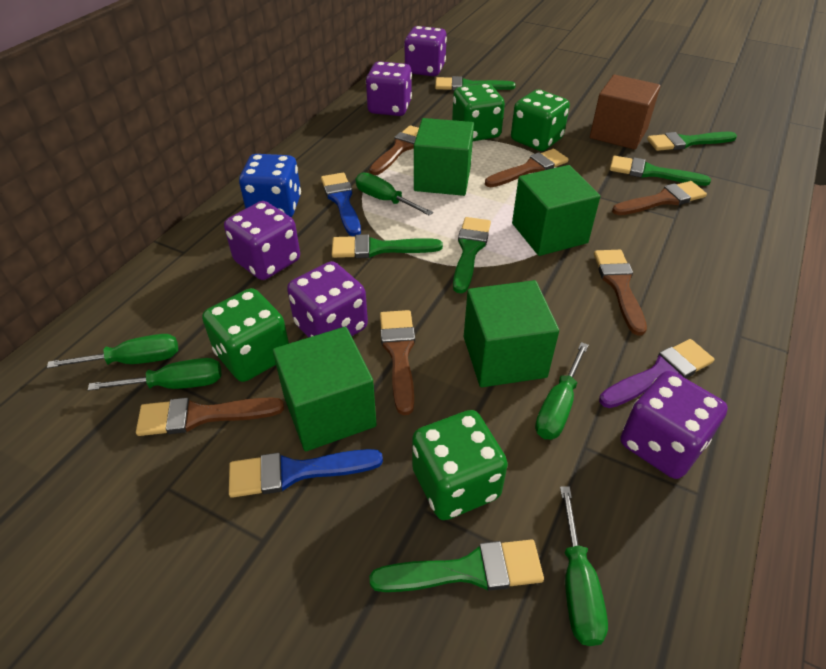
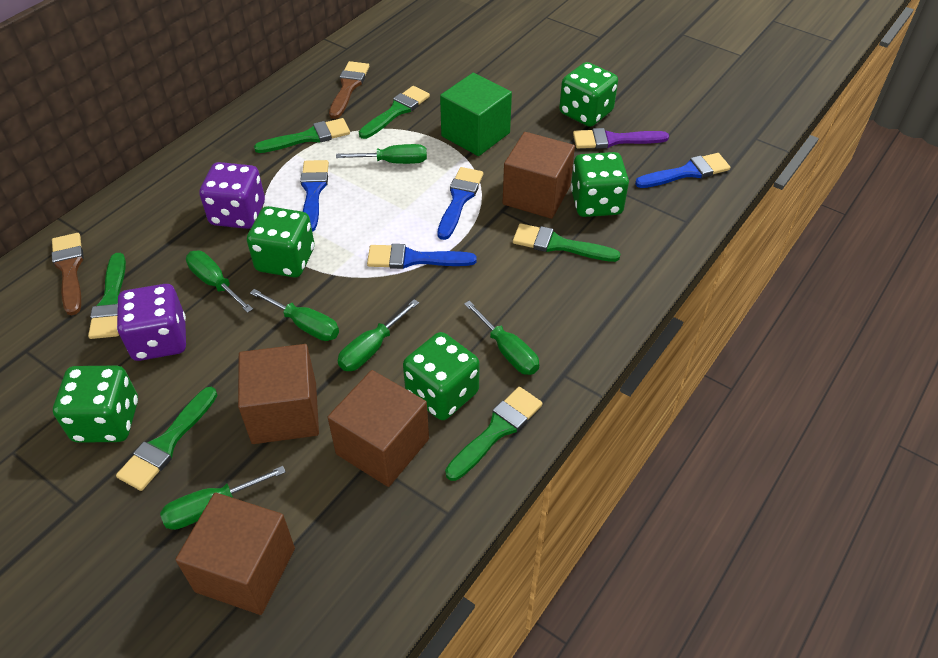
blue brush: 2 -> 4
blue dice: 1 -> 0
brown brush: 6 -> 2
brown cube: 1 -> 4
green cube: 4 -> 1
green dice: 4 -> 5
green screwdriver: 5 -> 6
purple dice: 5 -> 2

